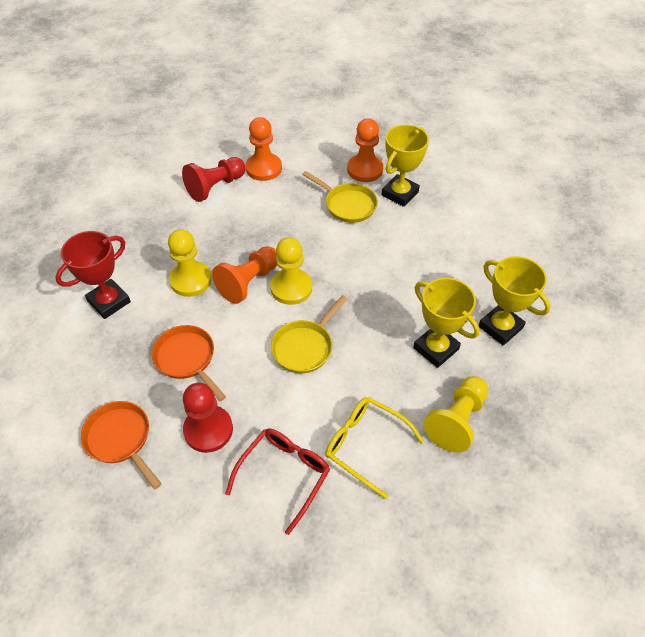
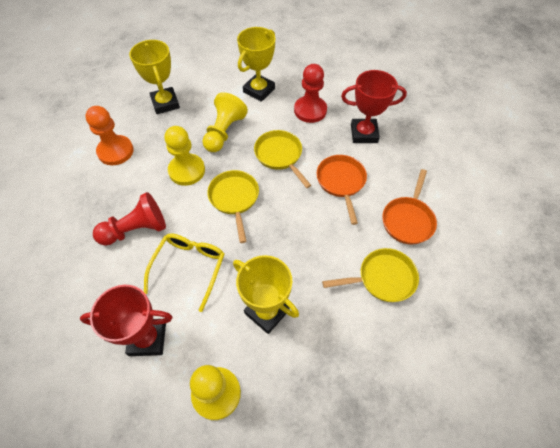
orange pawn: 3 -> 1
red glasses: 1 -> 0
red trophy: 1 -> 2
yellow pan: 2 -> 3

